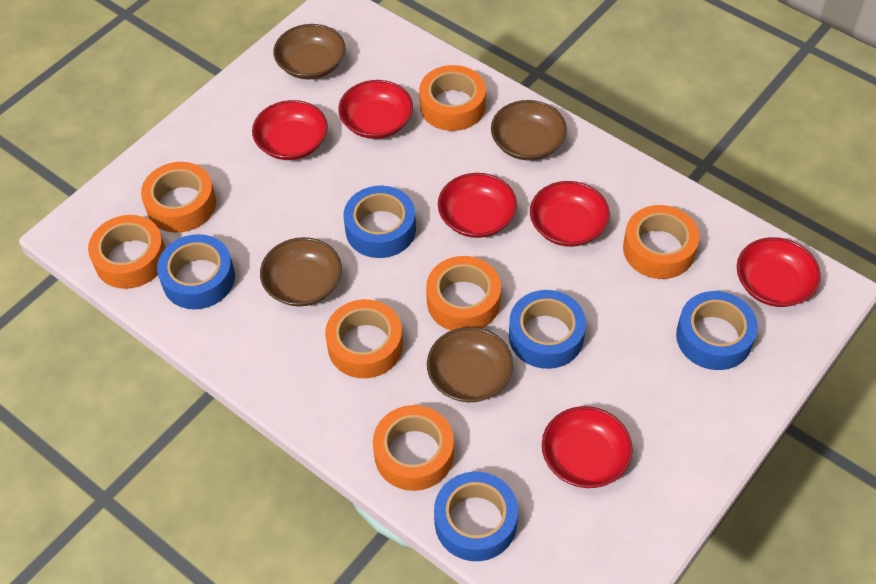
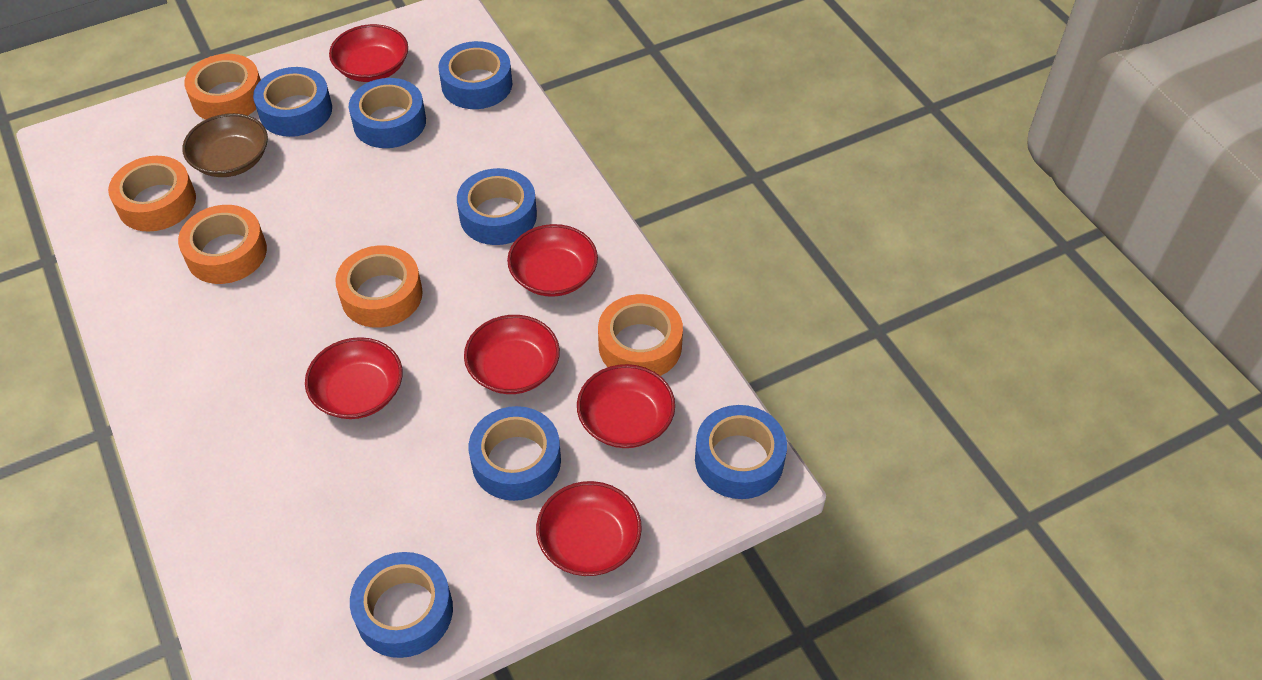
blue tape: 5 -> 7
brown bowl: 4 -> 1
orange tape: 7 -> 5

